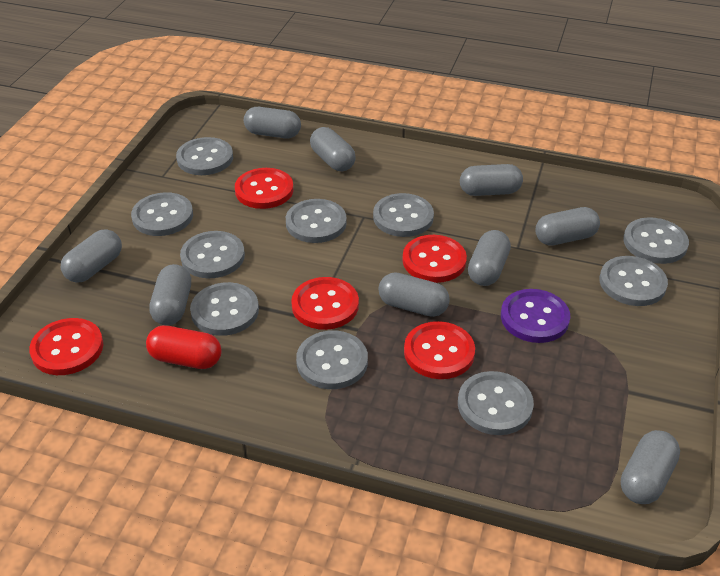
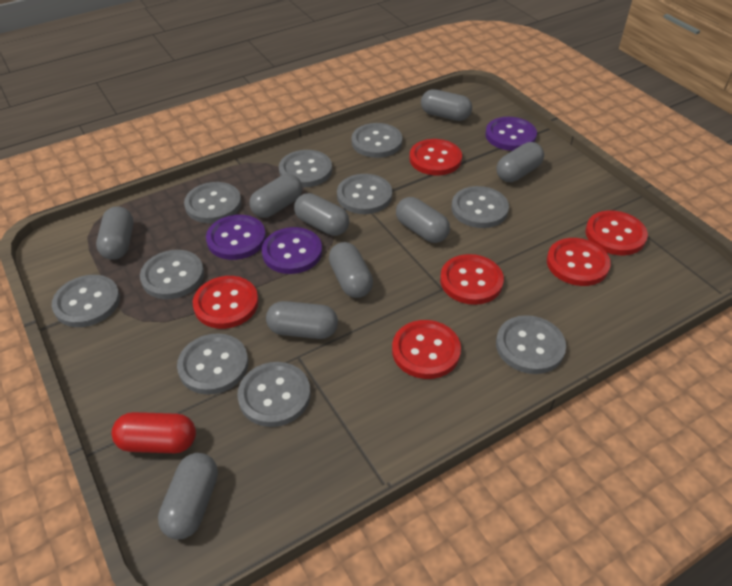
purple button: 1 -> 3
red button: 5 -> 6

